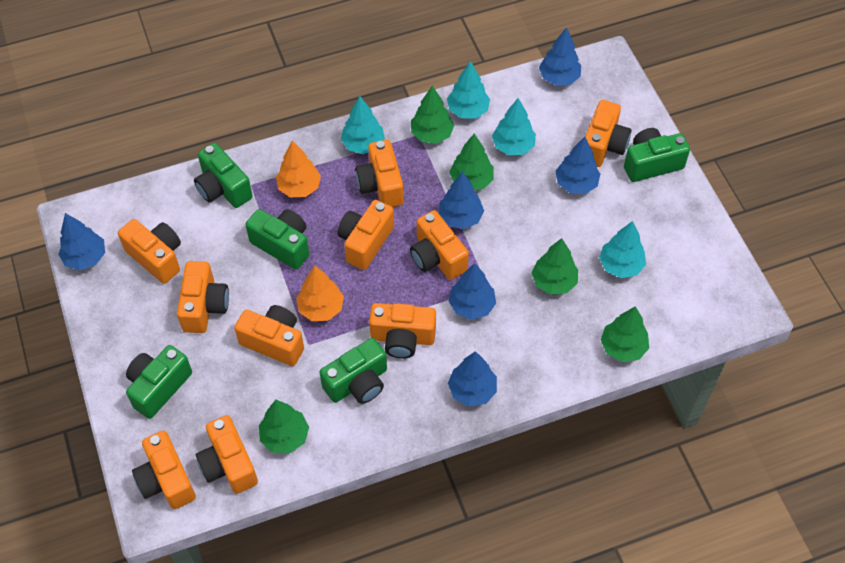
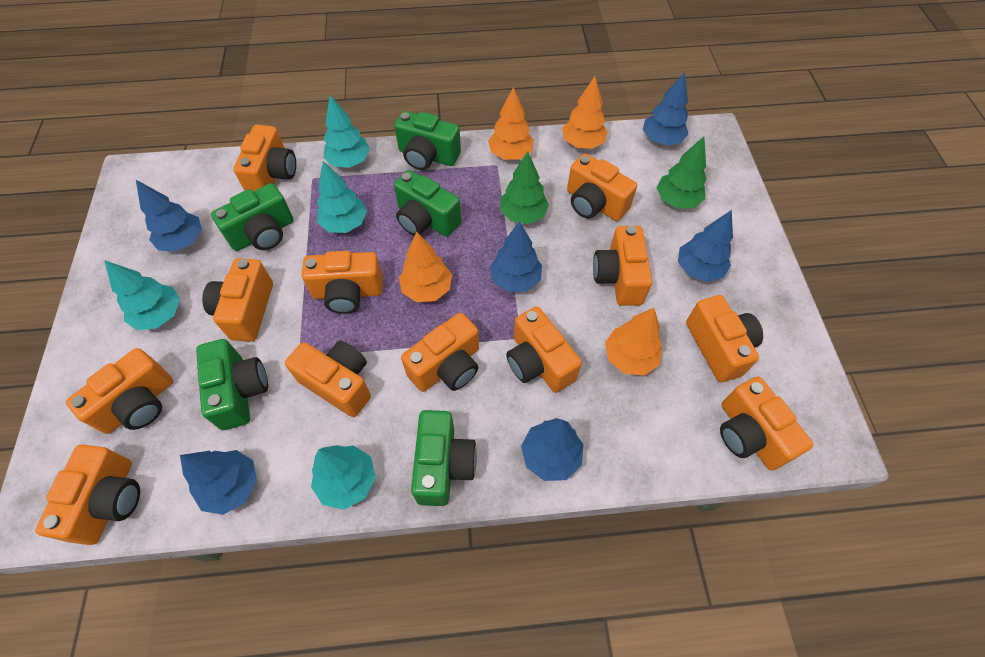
green tree: 5 -> 2
orange camera: 10 -> 12
orange tree: 2 -> 4

